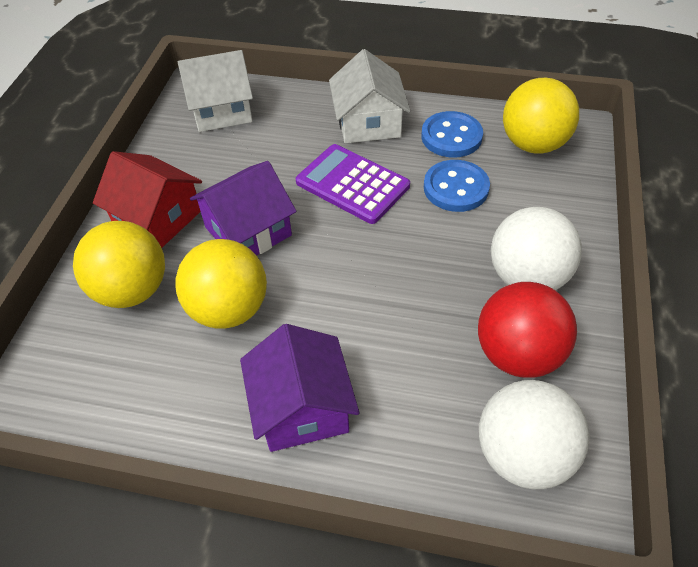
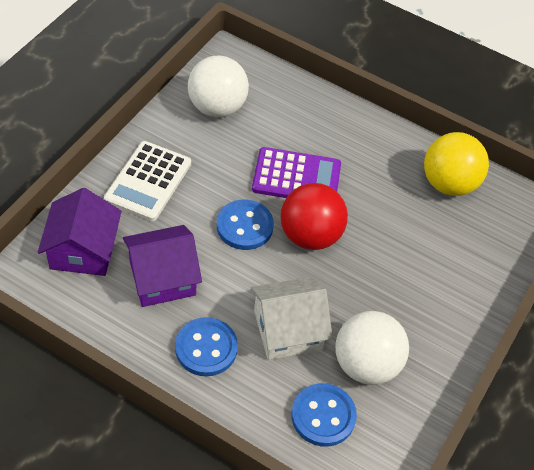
blue button: 2 -> 3
red house: 1 -> 0
white calculator: 0 -> 1
white house: 2 -> 1
yellow ball: 3 -> 1

